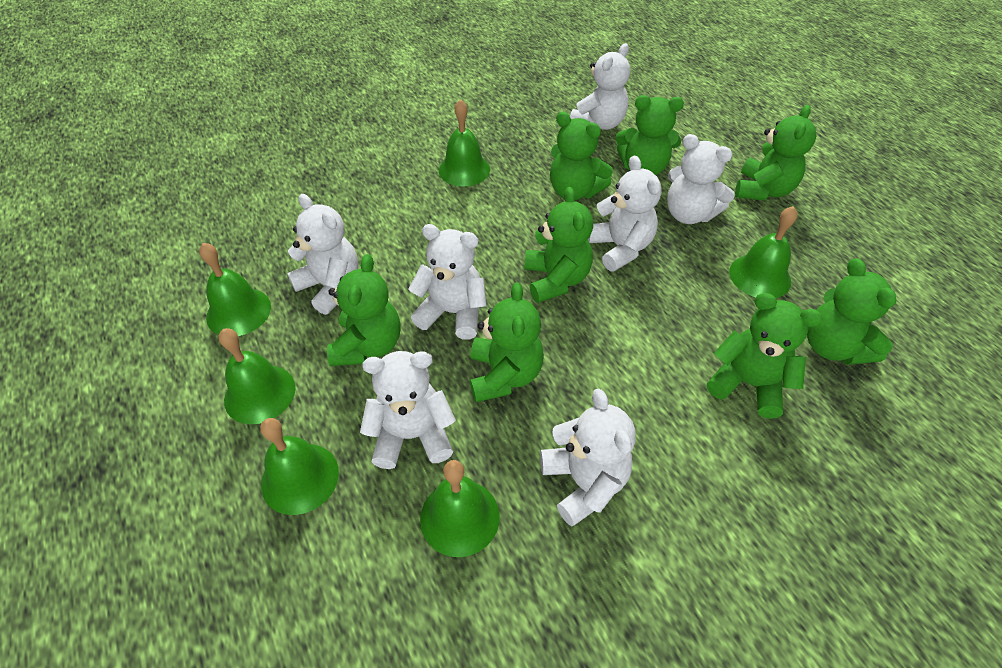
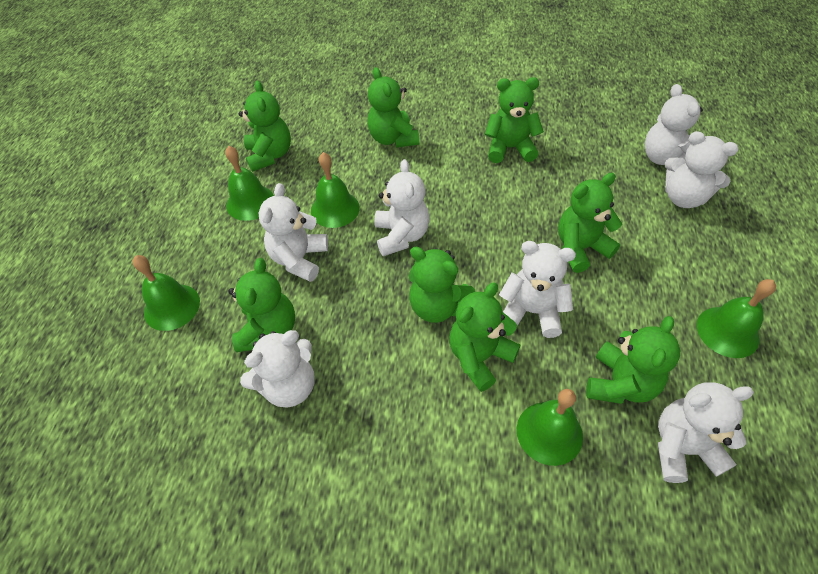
green bell: 6 -> 5

